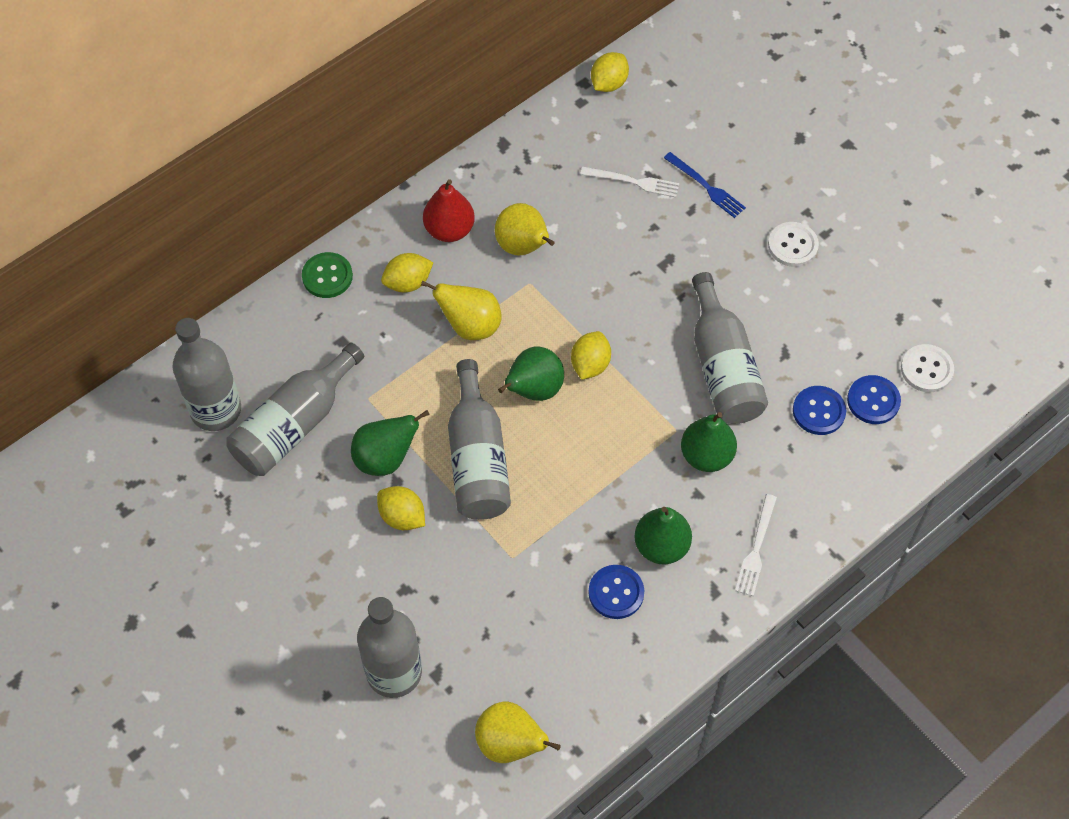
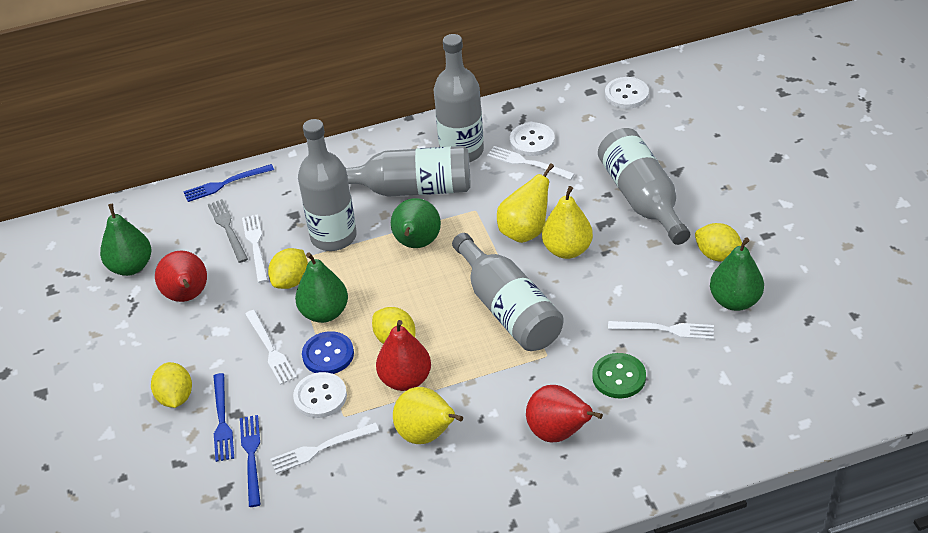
blue button: 3 -> 1
blue fork: 1 -> 3
grey fork: 0 -> 1
red pear: 1 -> 3
white button: 2 -> 3
white fork: 2 -> 5

